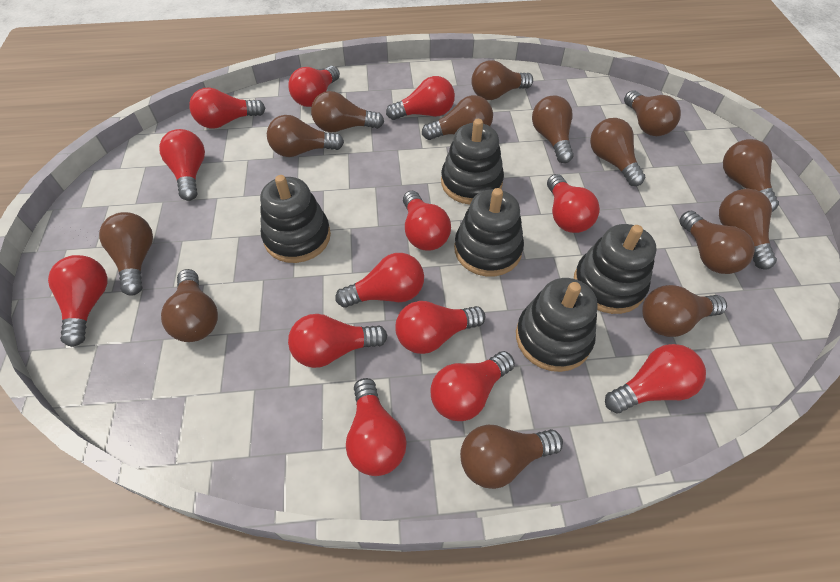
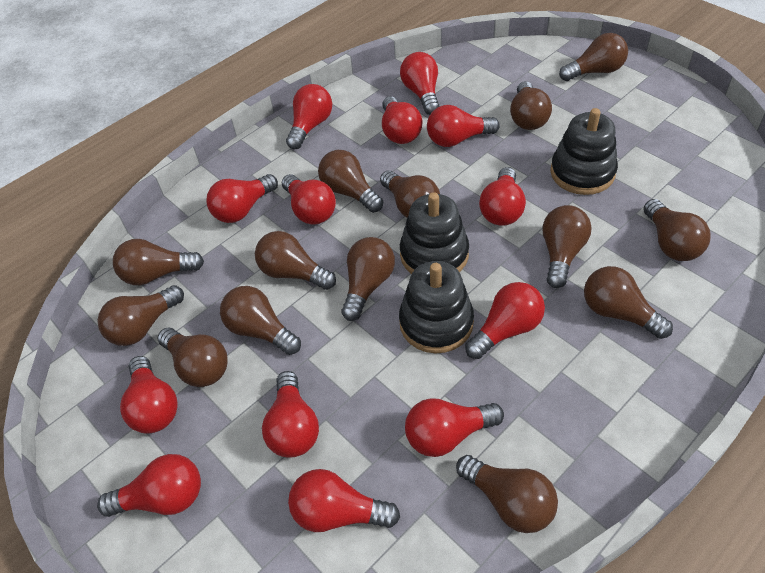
black stacking toy: 5 -> 3

